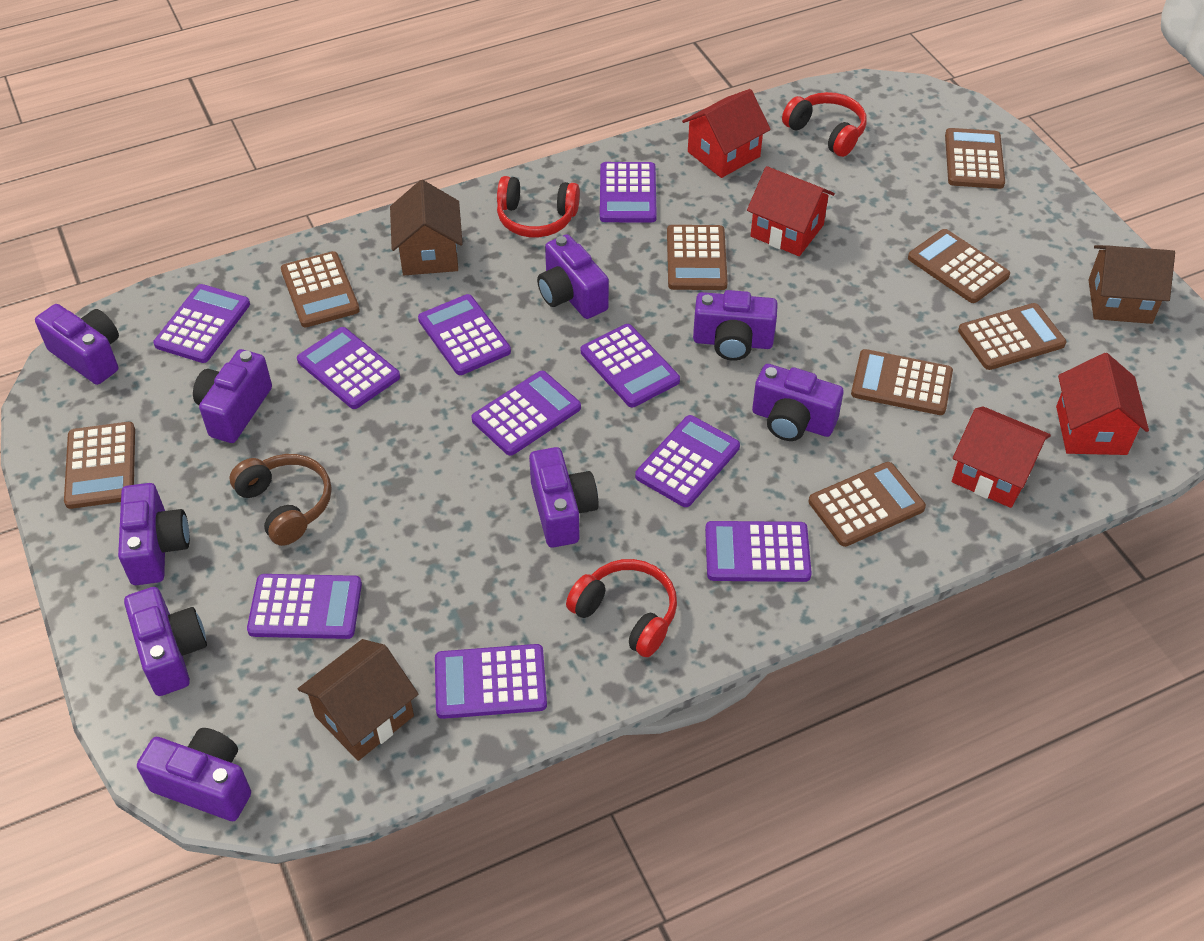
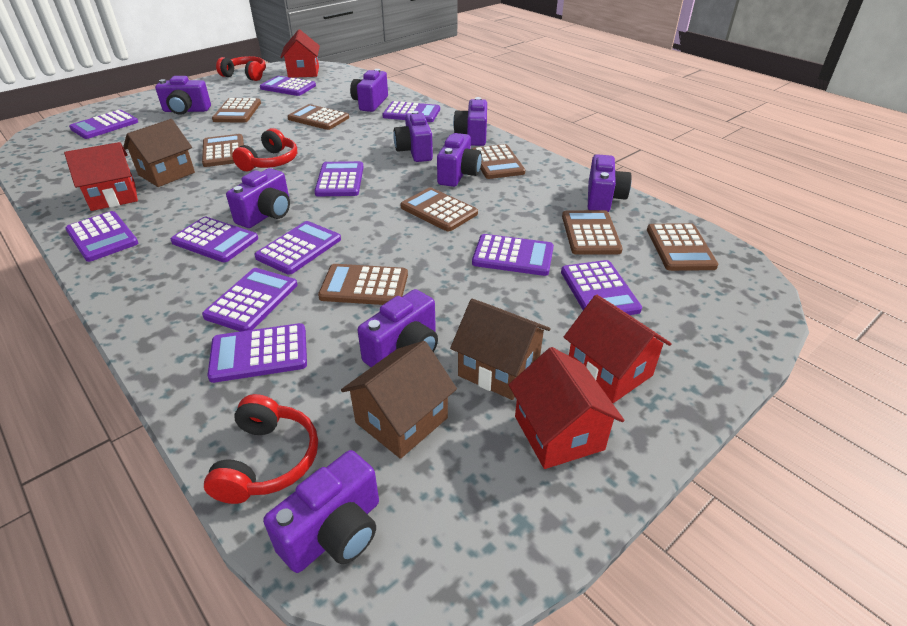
brown headphones: 1 -> 0
purple calculator: 10 -> 11

